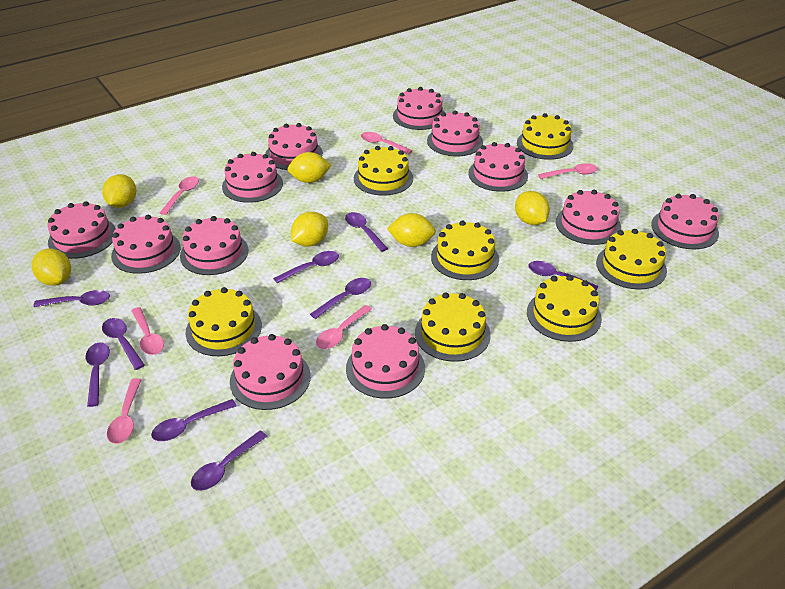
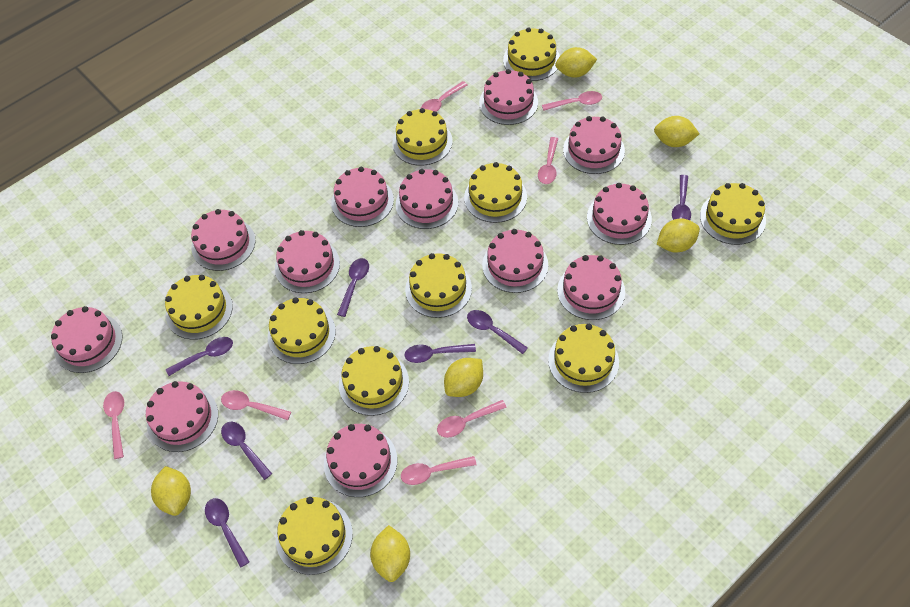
pink spoon: 6 -> 7
purple spoon: 9 -> 7
yellow cake: 7 -> 10

